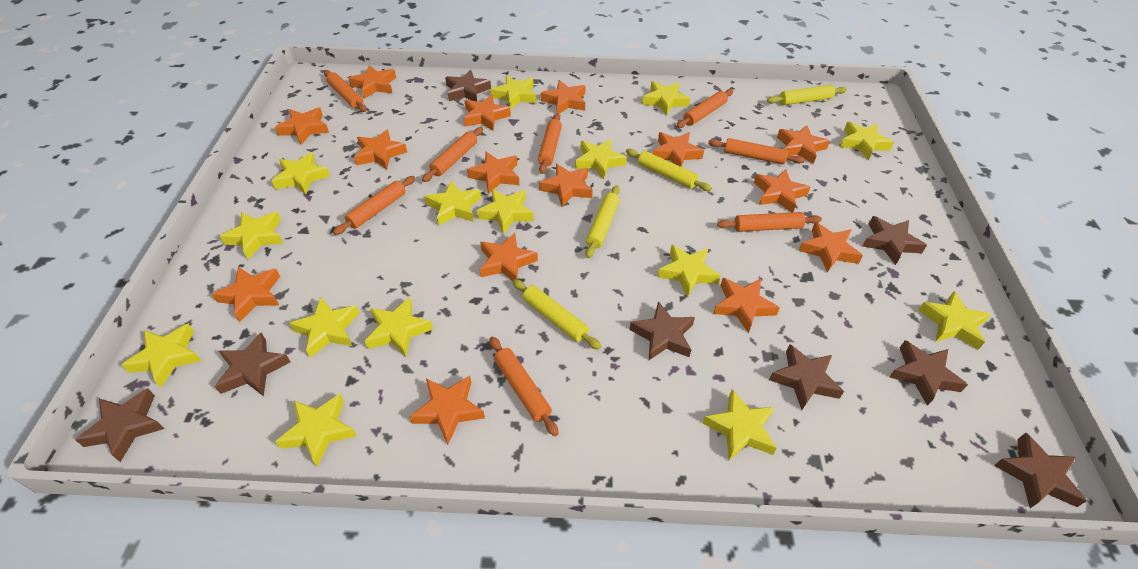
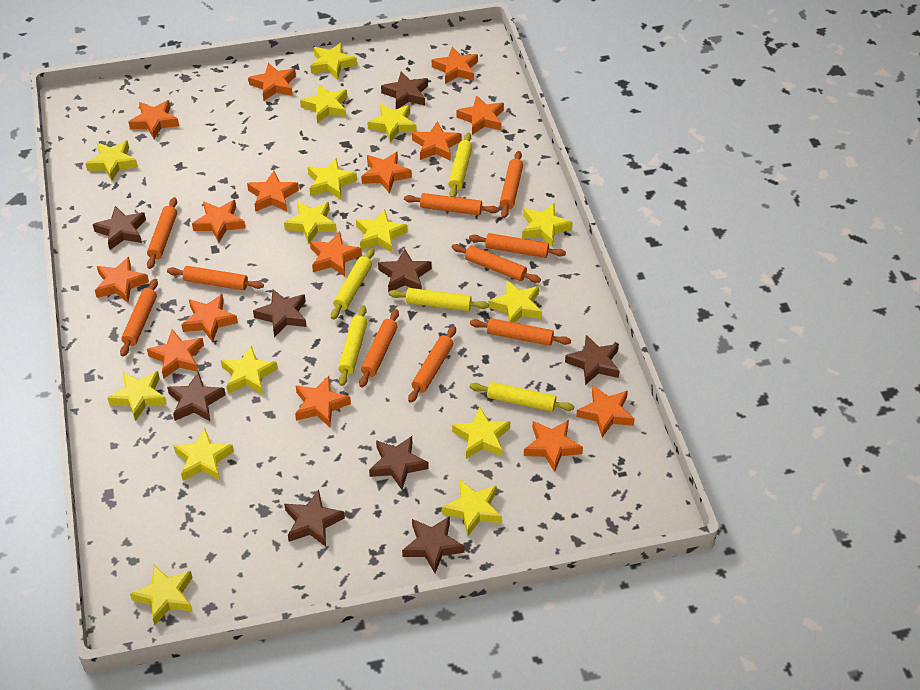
brown star: 8 -> 9
orange rolling pin: 8 -> 10
yellow rolling pin: 4 -> 5

